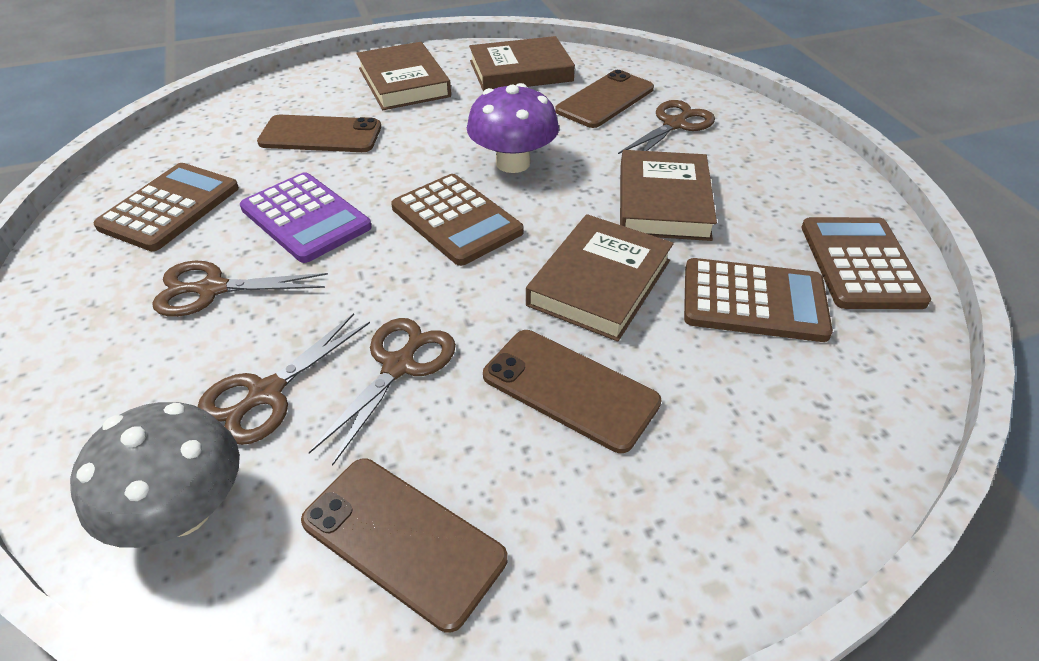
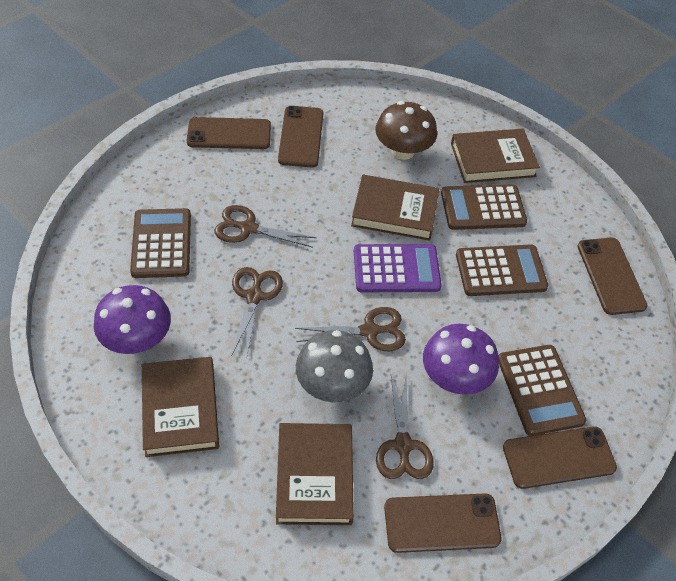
brown mushroom: 0 -> 1
brown phone: 4 -> 5
purple mushroom: 1 -> 2

